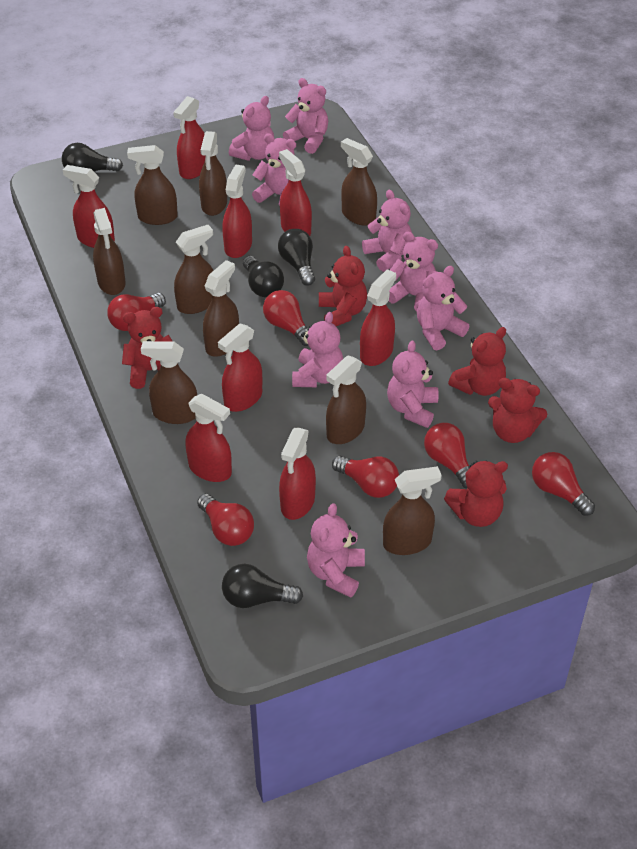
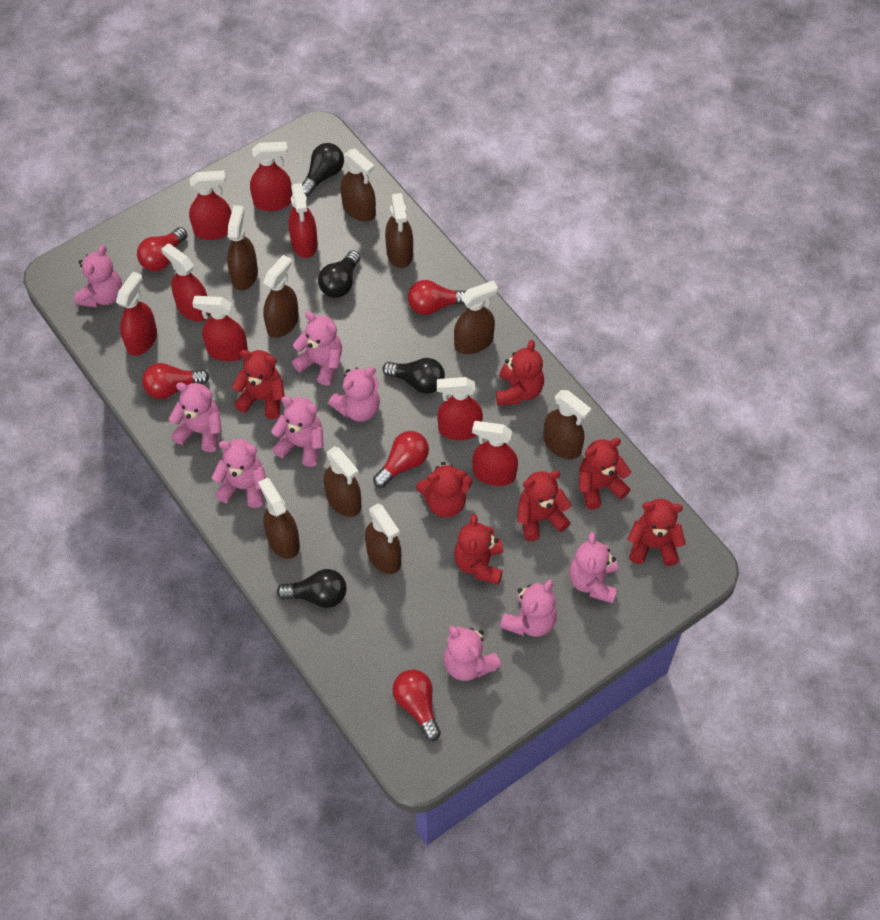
red light bulb: 6 -> 5
red teddy bear: 5 -> 7

